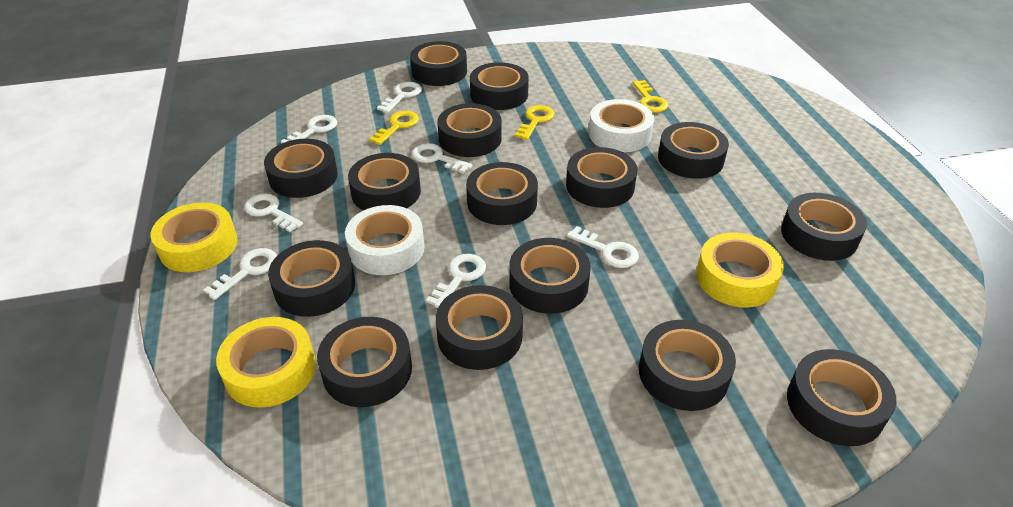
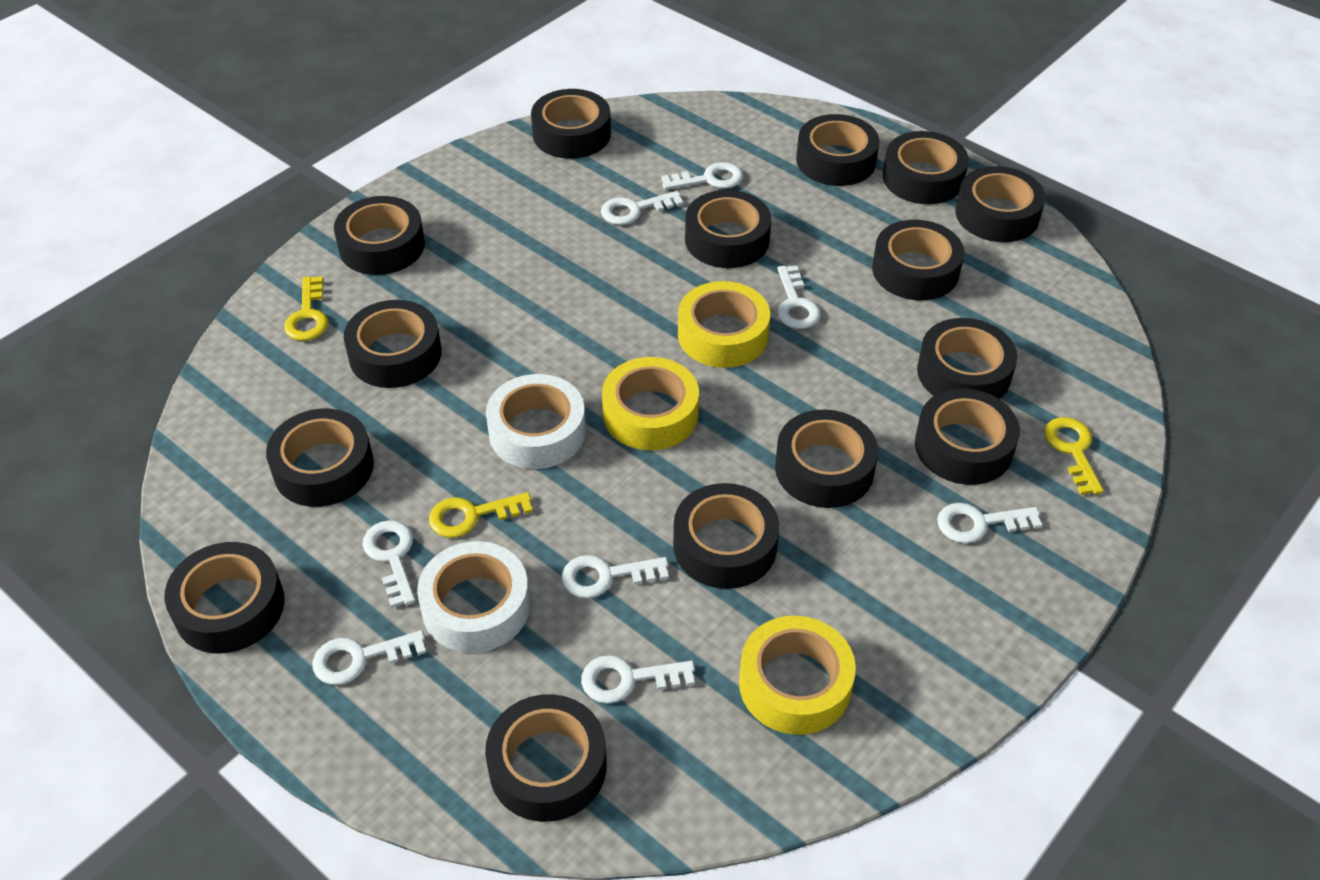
white key: 7 -> 8

